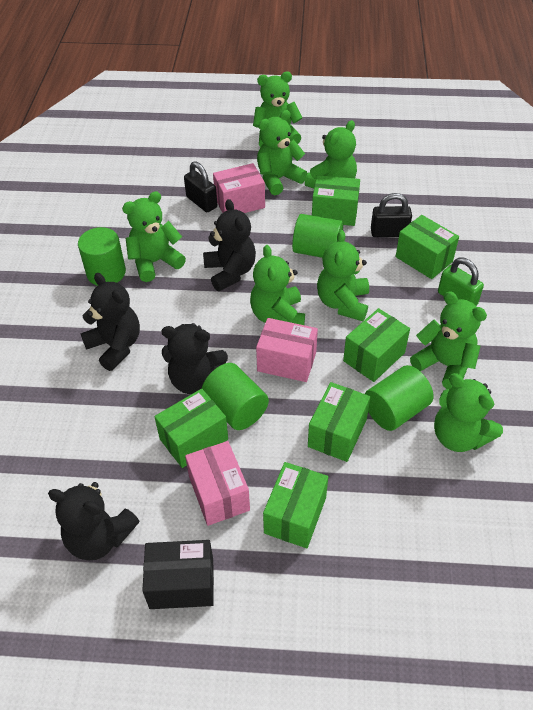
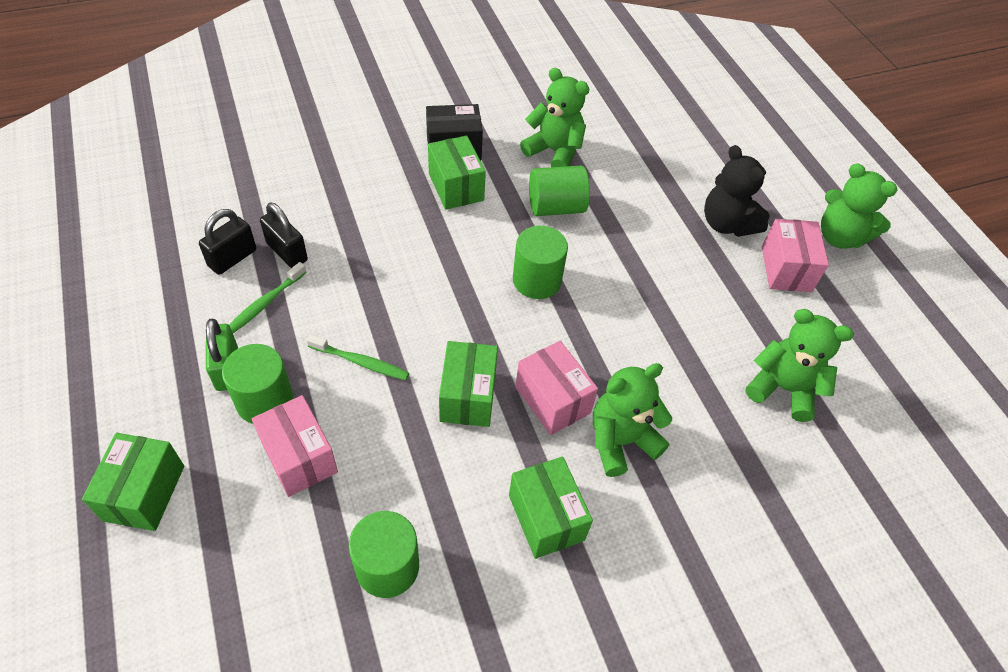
black teddy bear: 4 -> 1
green box: 6 -> 4
green teddy bear: 8 -> 4
green toothbrush: 0 -> 2

